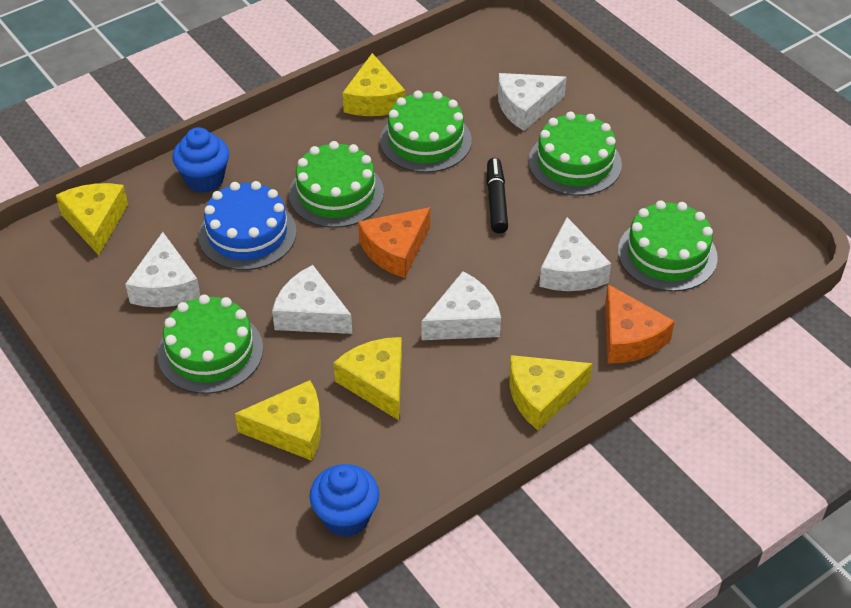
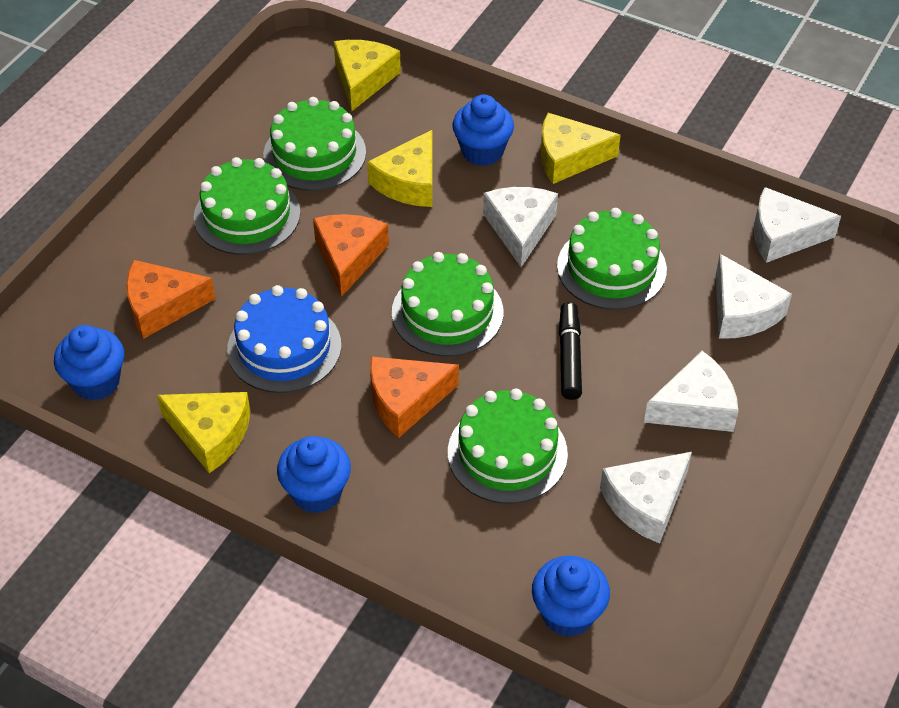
blue cupcake: 2 -> 4
orange cheese: 2 -> 3
yellow cheese: 5 -> 4

